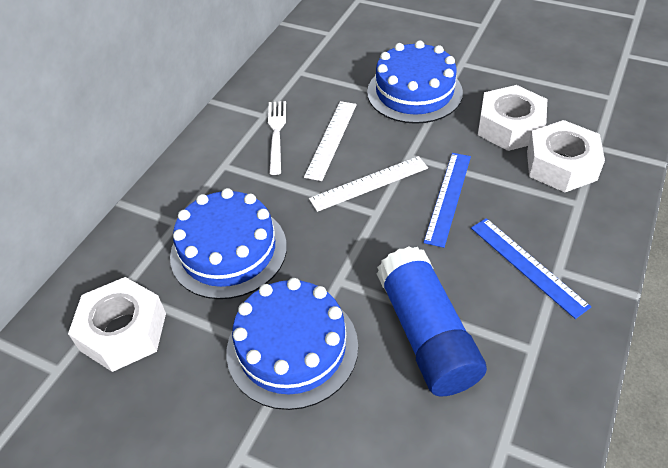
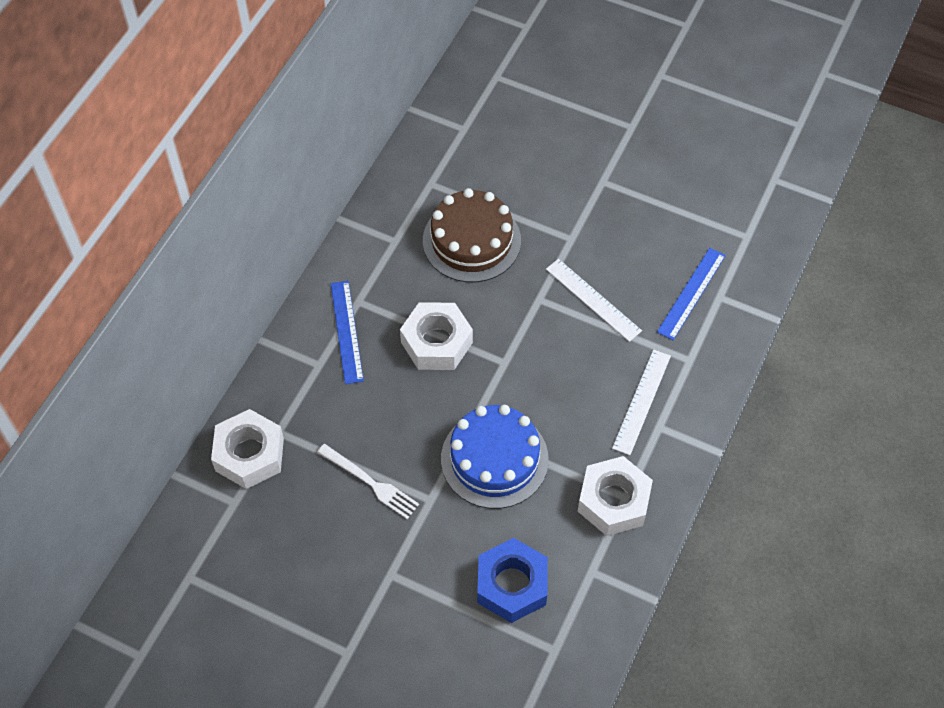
blue cake: 3 -> 1
blue glue stick: 1 -> 0
blue nut: 0 -> 1
brown cake: 0 -> 1

